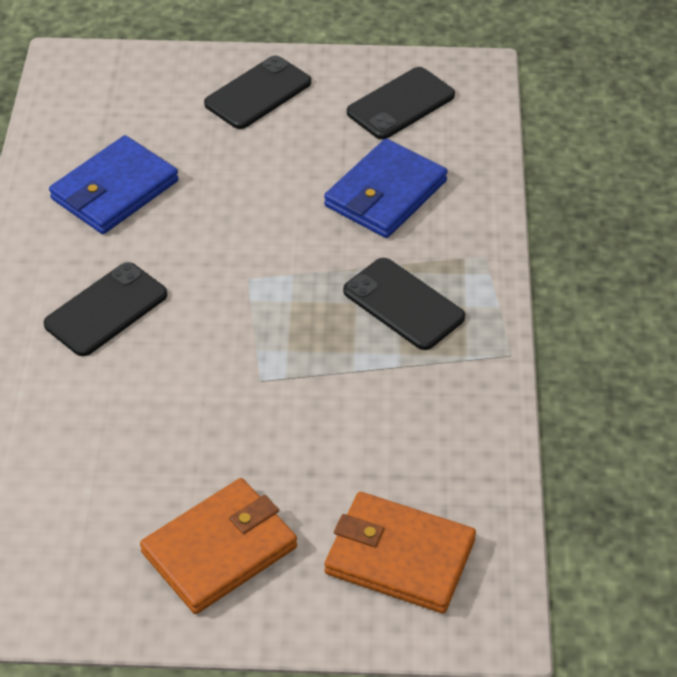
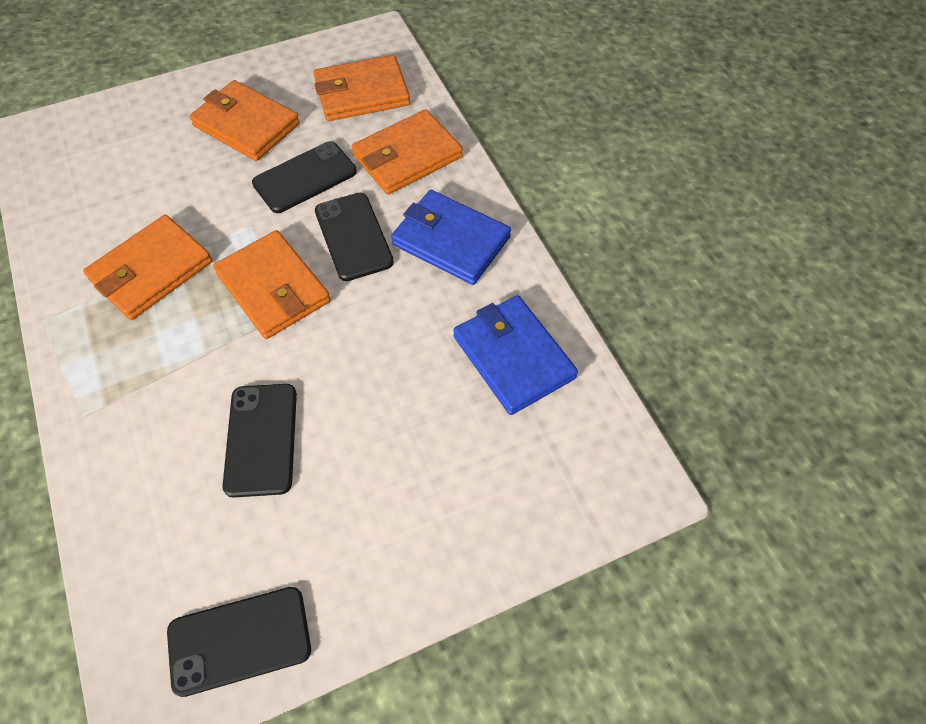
orange wallet: 2 -> 5

